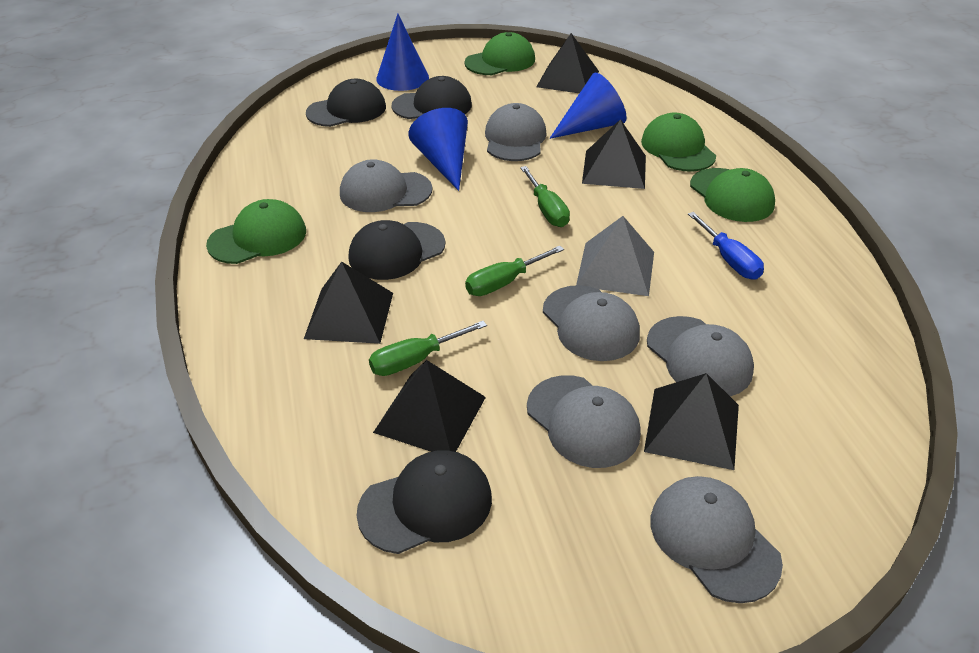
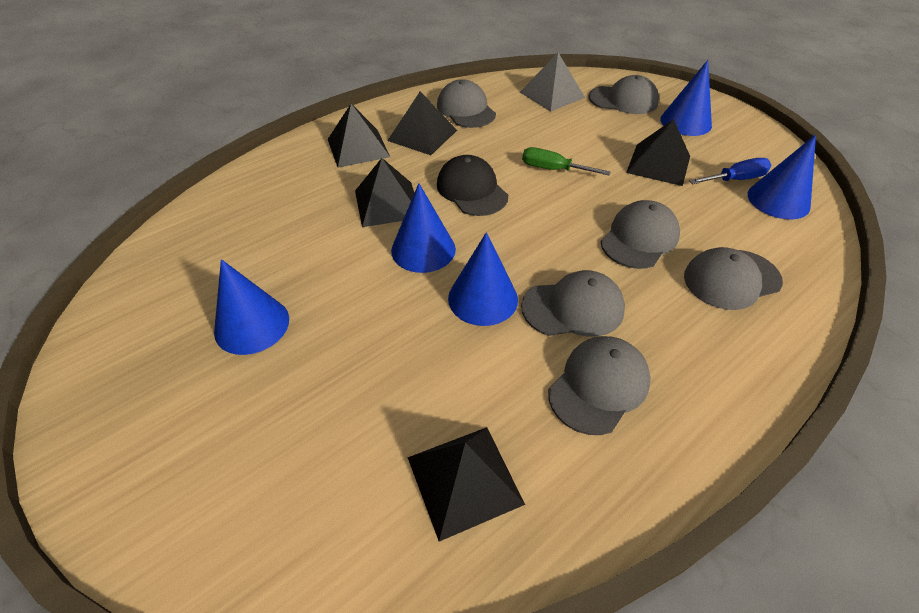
black cap: 4 -> 1
blue cone: 3 -> 5
green cap: 4 -> 0
green screwdriver: 3 -> 1

